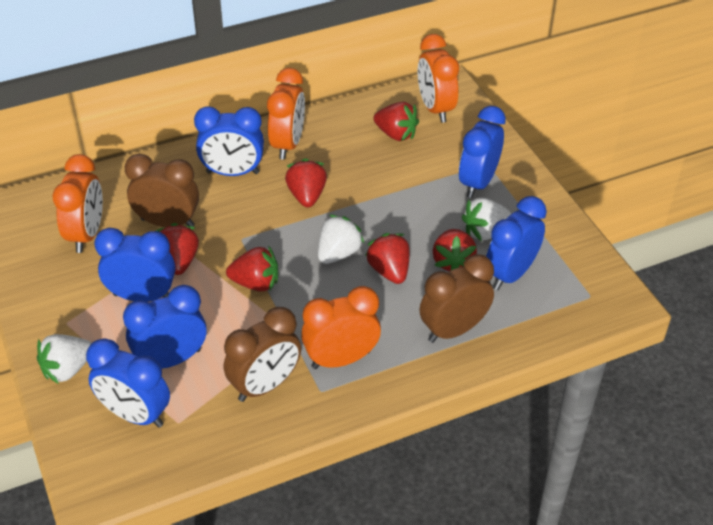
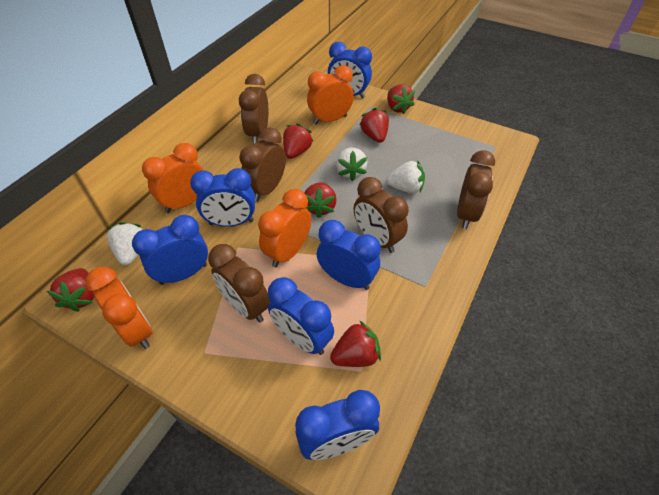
brown clock: 3 -> 5

